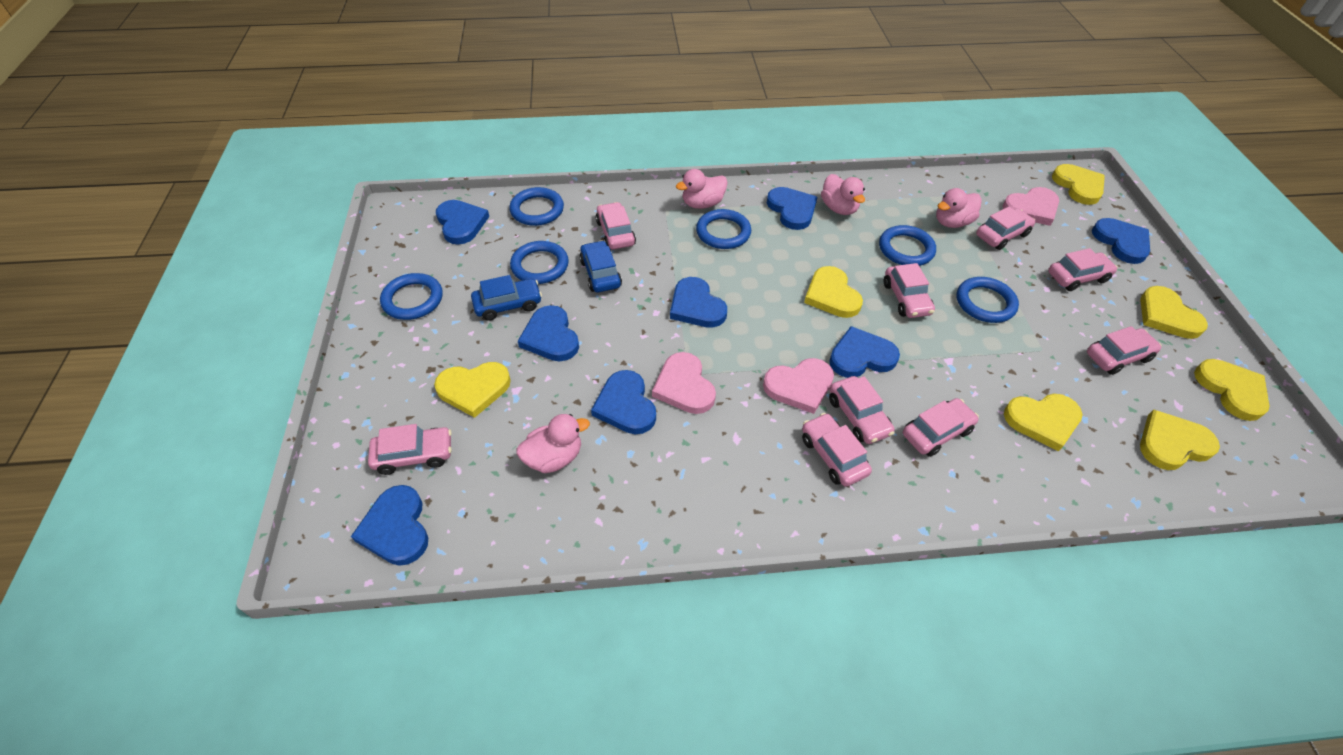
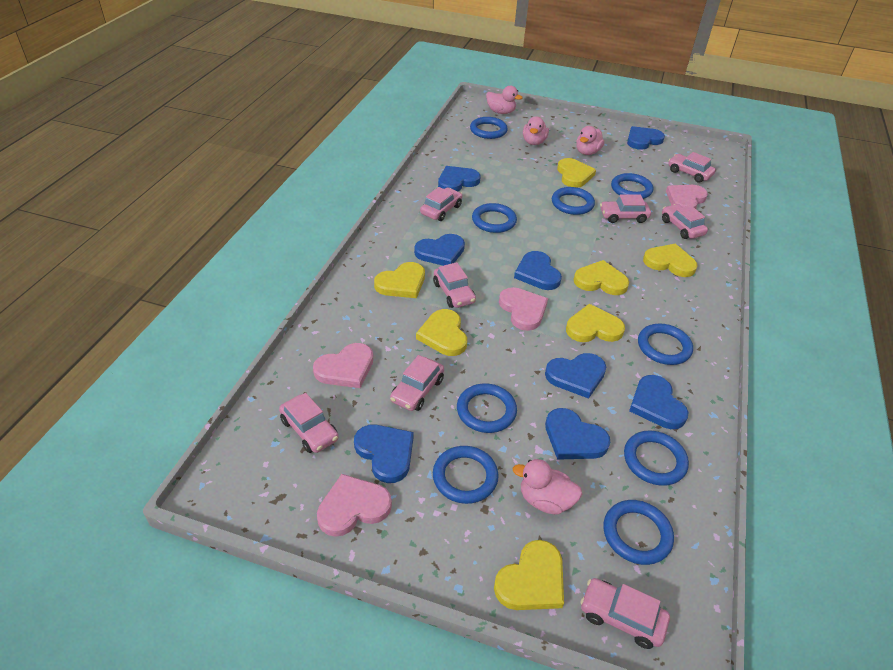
blue car: 2 -> 0
blue ring: 6 -> 9
pink car: 9 -> 8
pink heart: 3 -> 4

